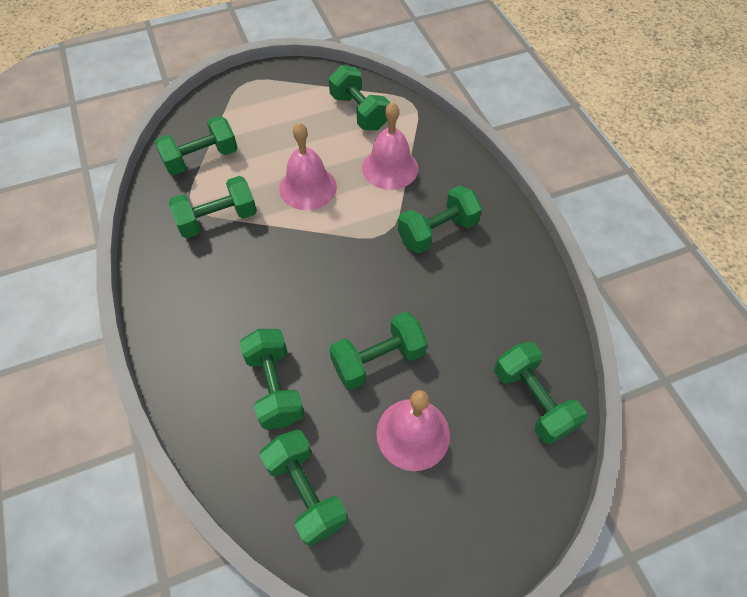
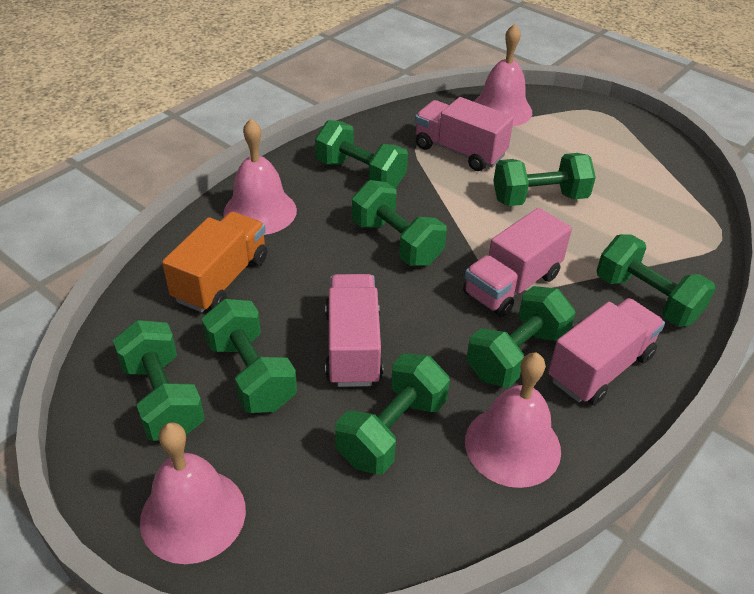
orange truck: 0 -> 1
pink bell: 3 -> 4
pink truck: 0 -> 4

